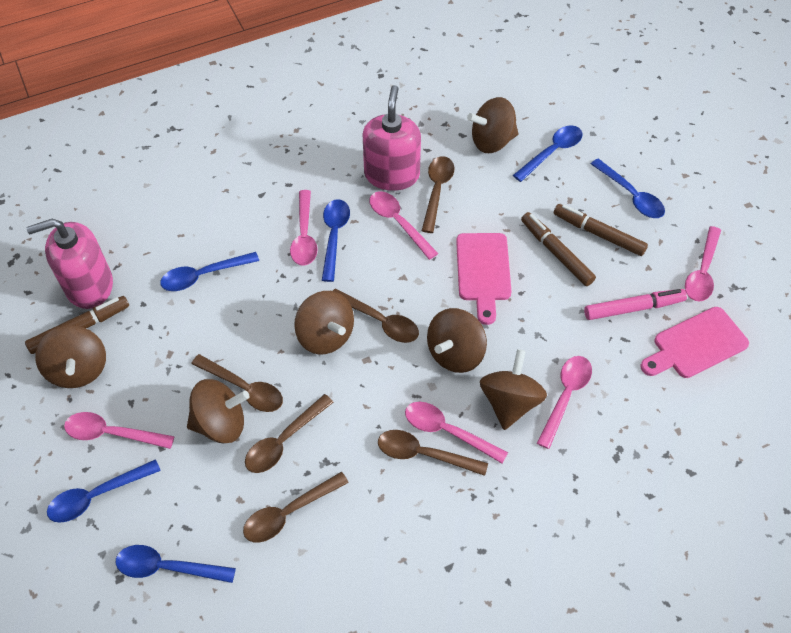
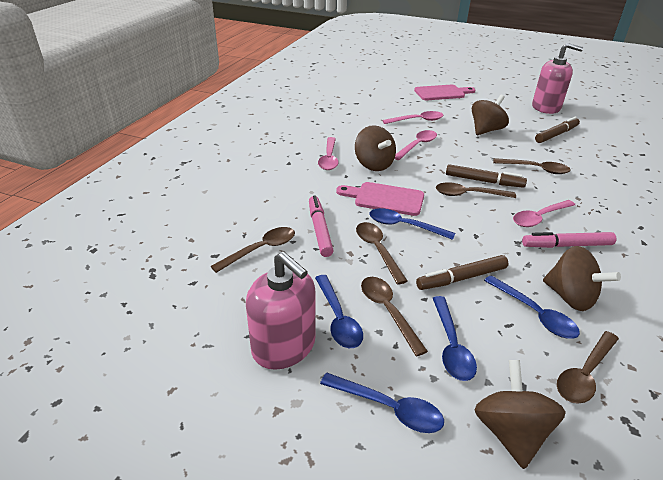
blue spoon: 6 -> 5
brown spinning top: 6 -> 4
pink marker: 1 -> 2
pink spoon: 6 -> 4

